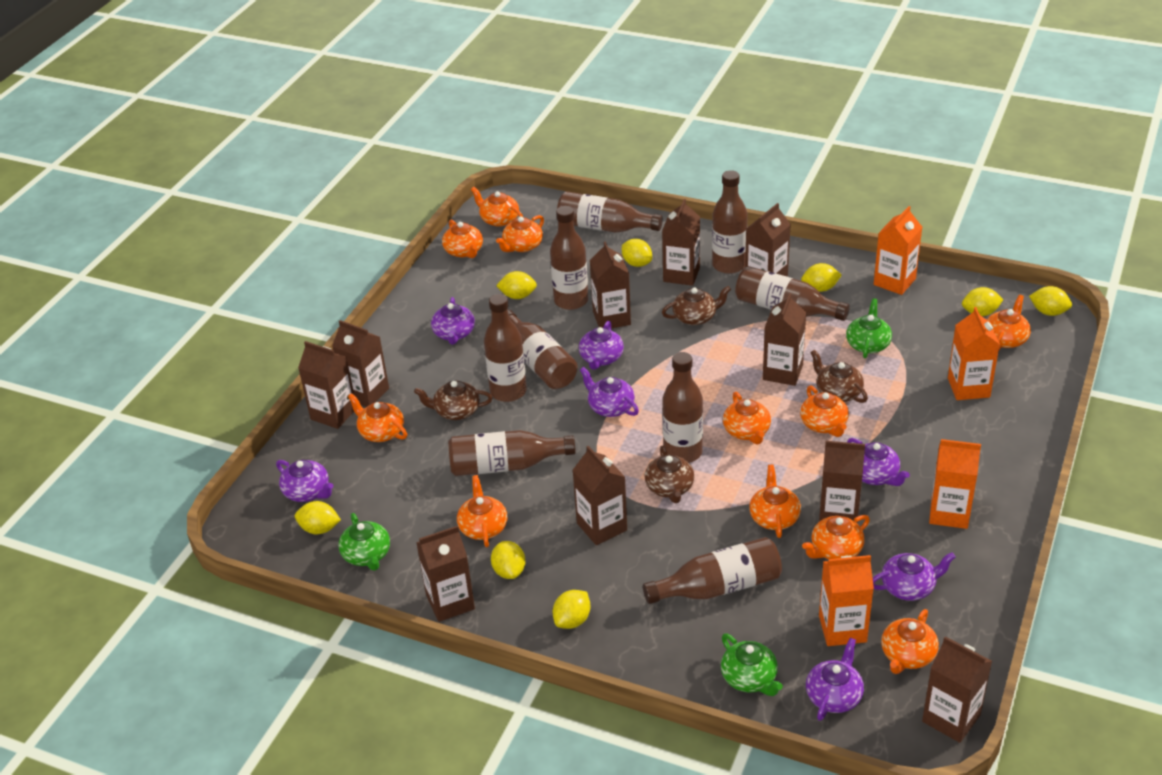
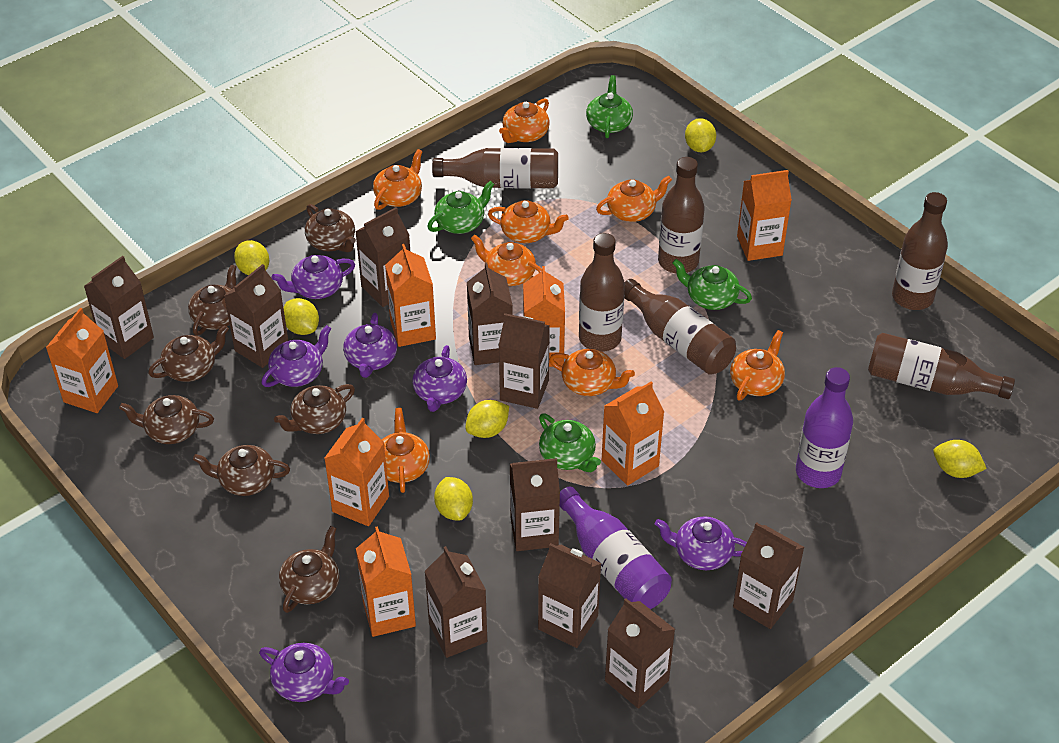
brown bottle: 9 -> 6
brown teapot: 4 -> 7
green teapot: 3 -> 4
orange carton: 4 -> 7
orange teapot: 11 -> 8
purple bottle: 0 -> 2
purple teapot: 7 -> 6
yellow lemon: 8 -> 6

